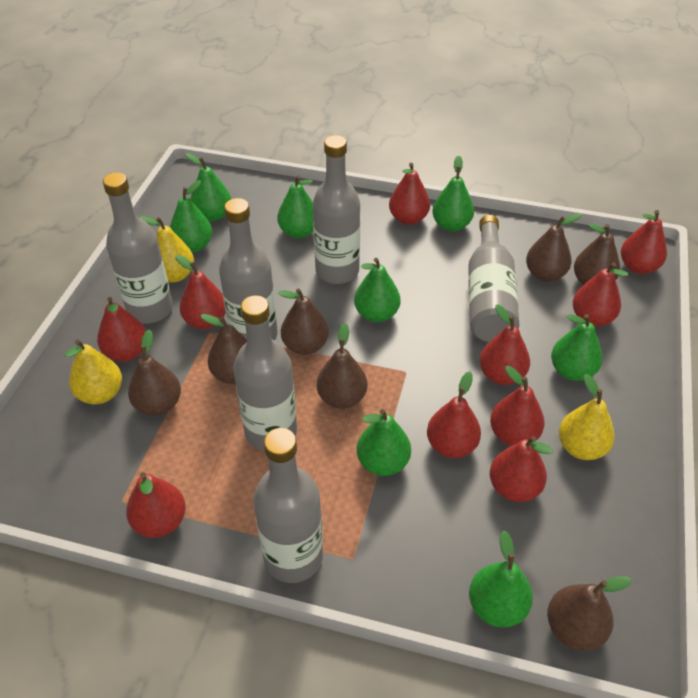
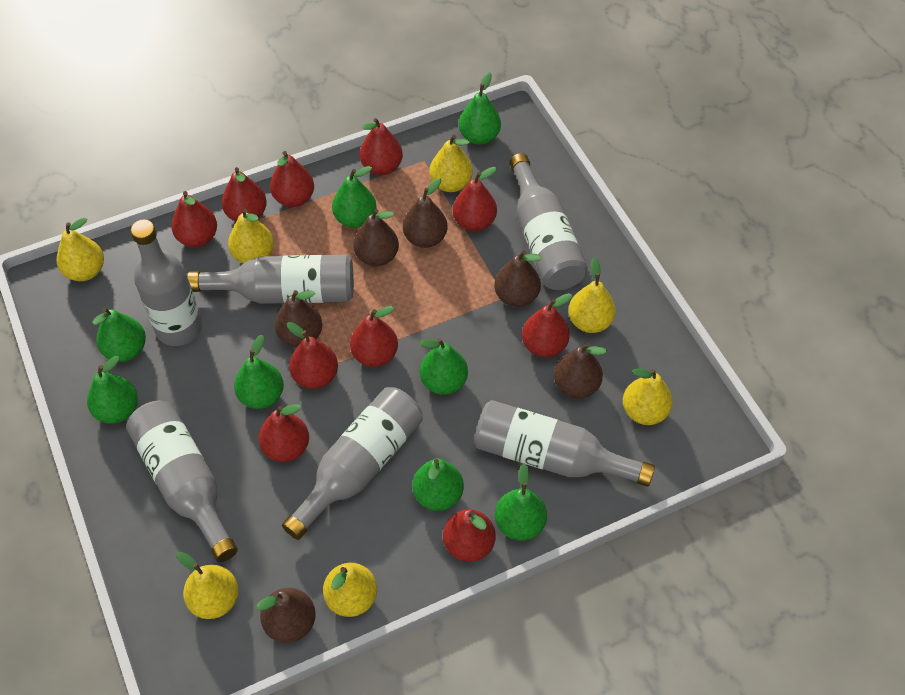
brown pear: 7 -> 6
yellow pear: 3 -> 7

